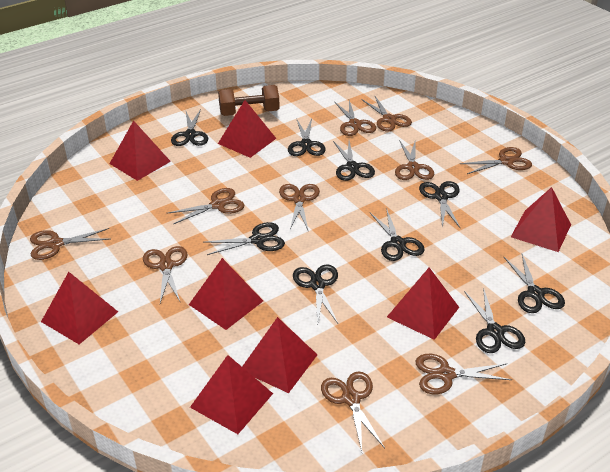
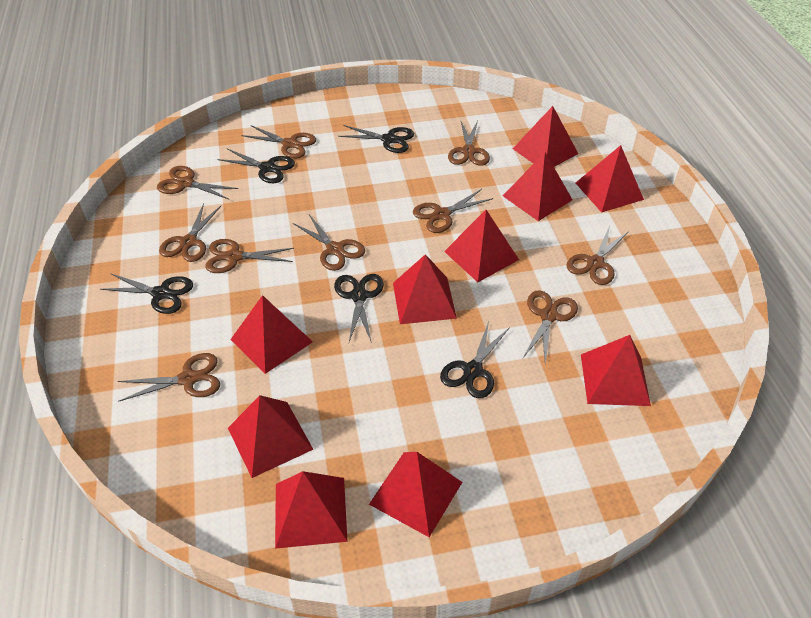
black scissors: 9 -> 5
brown dumbbell: 1 -> 0
red pyramid: 8 -> 10

